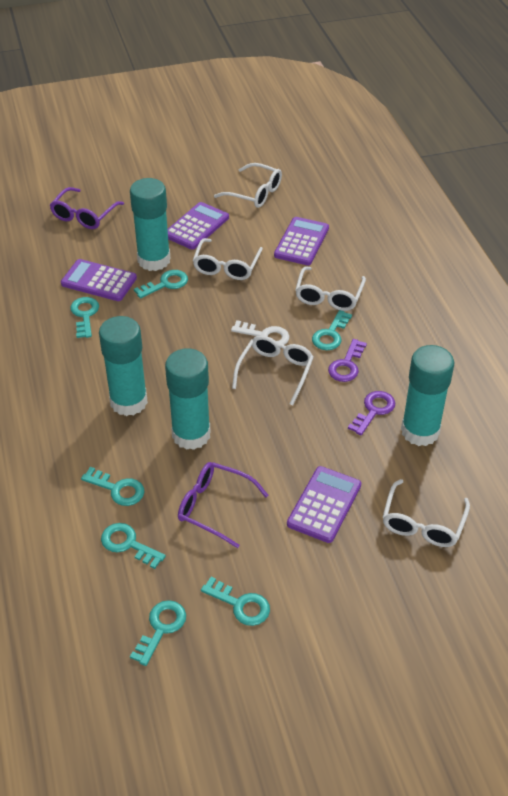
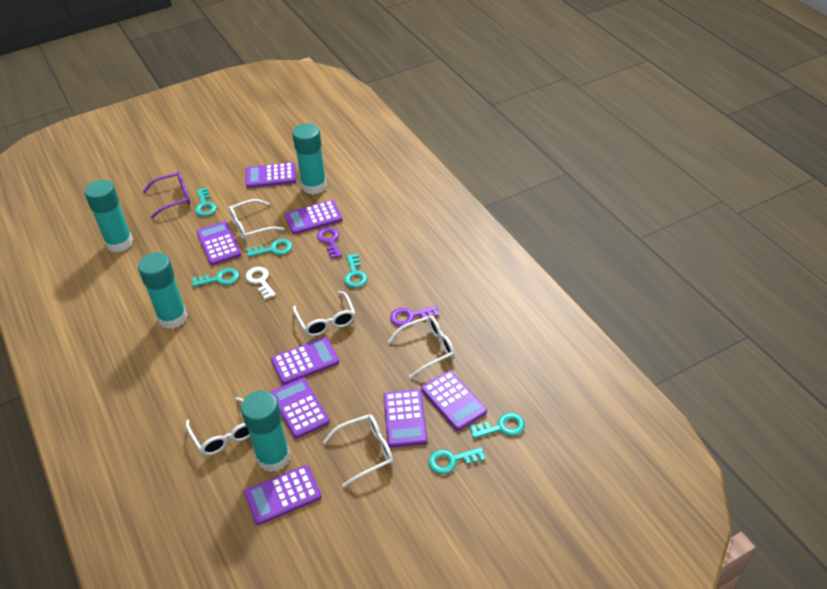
purple calculator: 4 -> 8
purple glasses: 2 -> 1
turquoise key: 7 -> 6

